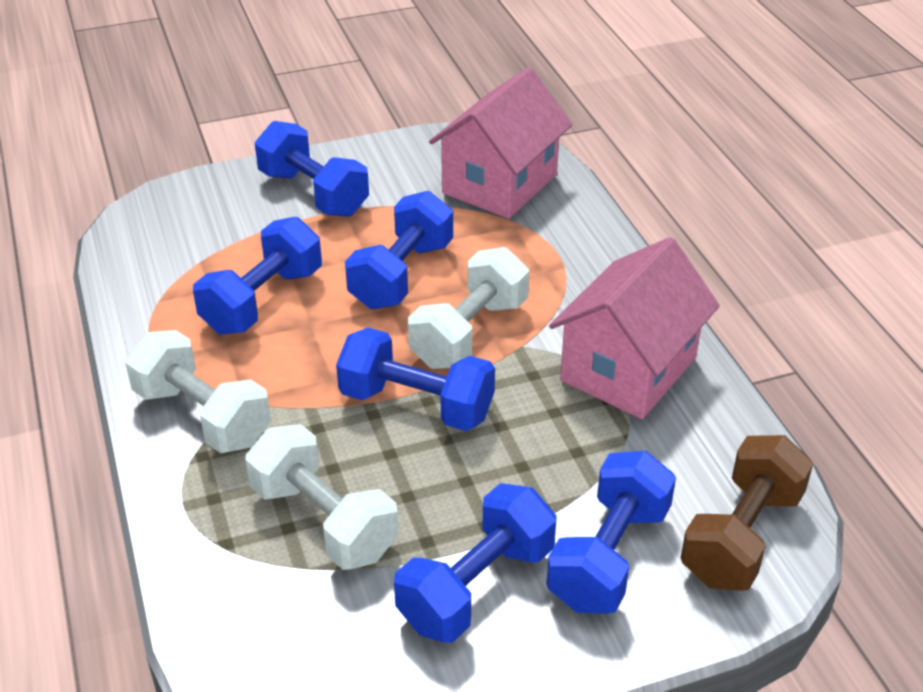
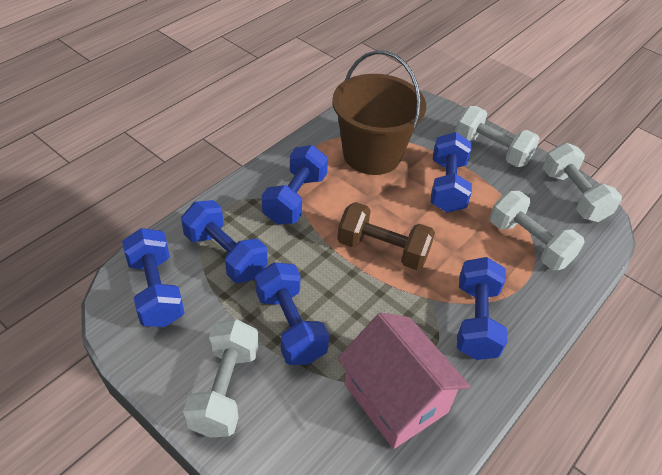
brown bucket: 0 -> 1
pink house: 2 -> 1
white dumbbell: 3 -> 4

